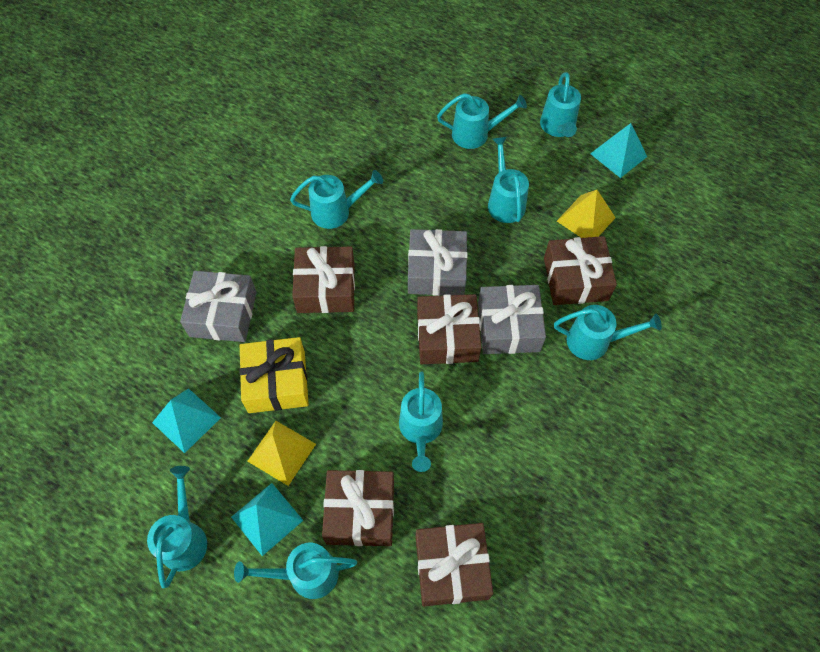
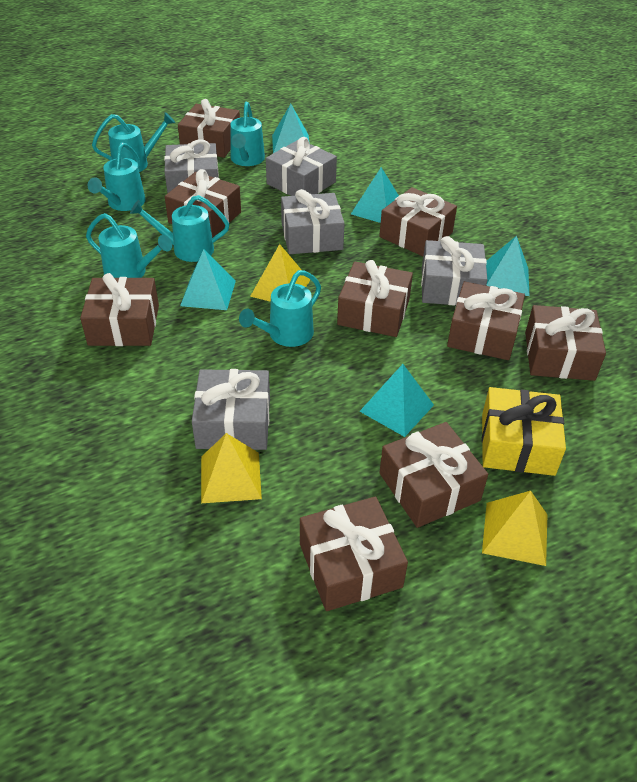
brown gift: 5 -> 9
grey gift: 3 -> 5
turquoise pyramid: 3 -> 5
turquoise watering can: 8 -> 6
yellow pyramid: 2 -> 3

